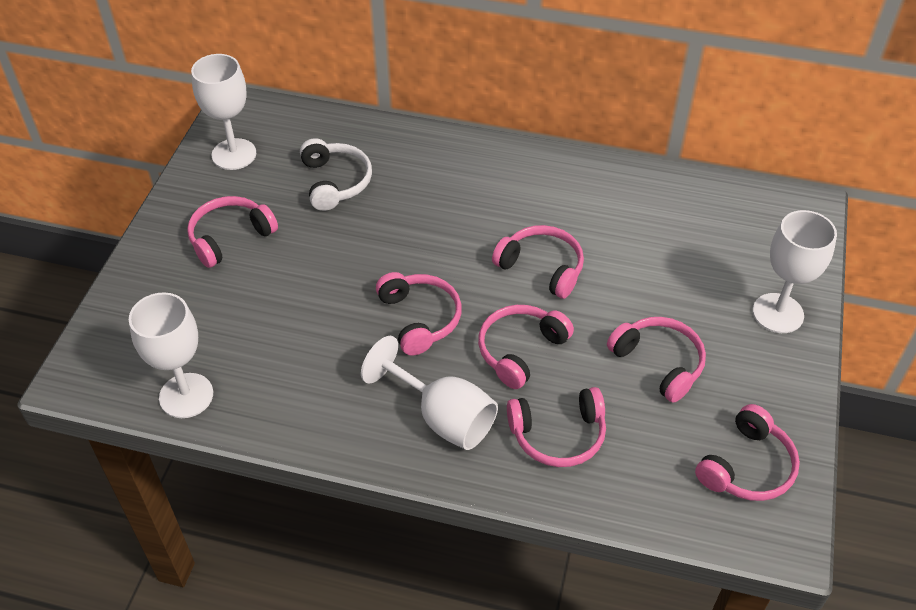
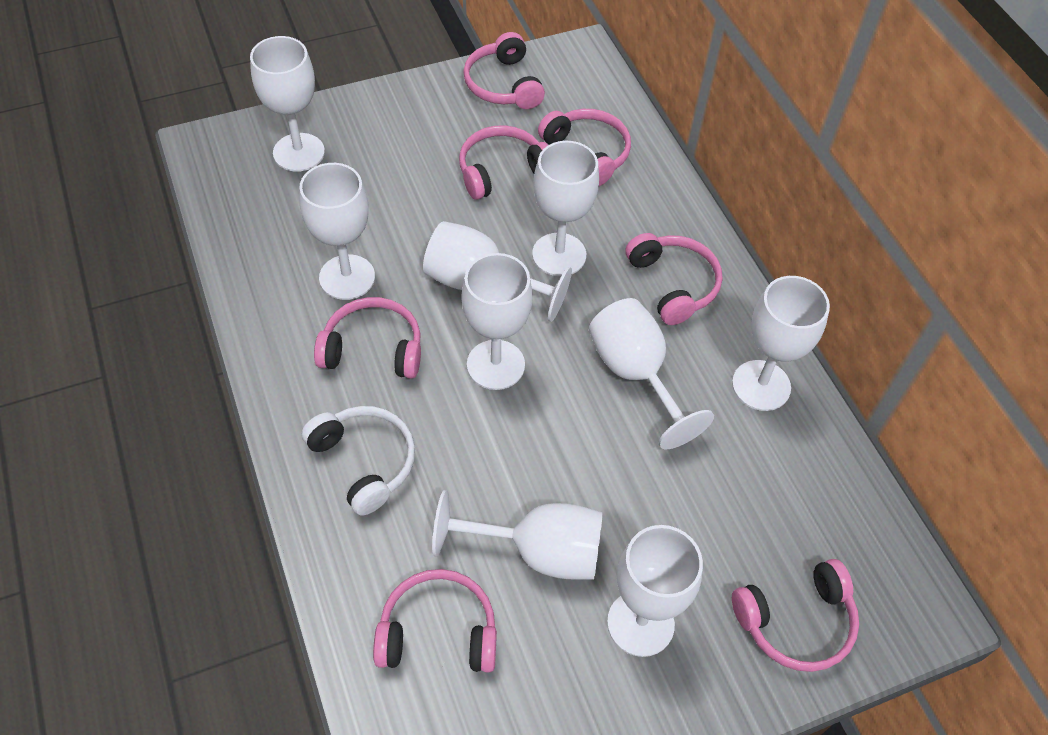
white goblet: 4 -> 9

